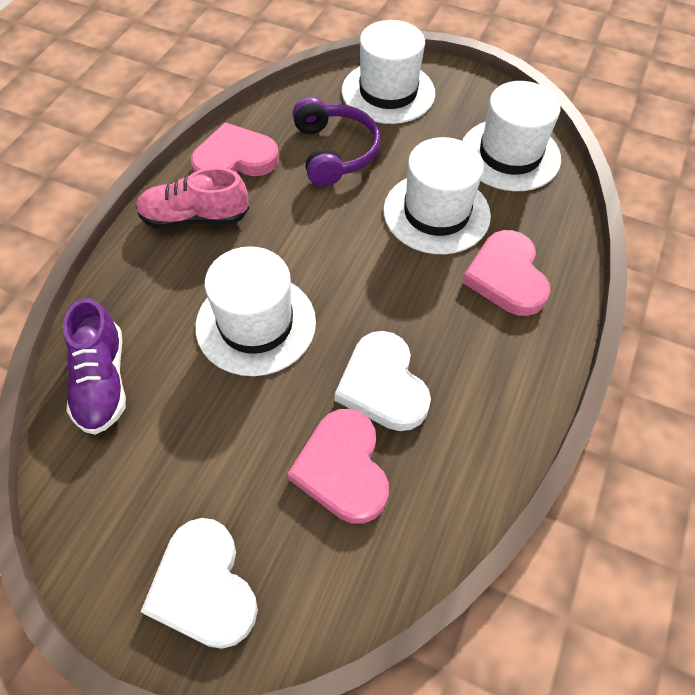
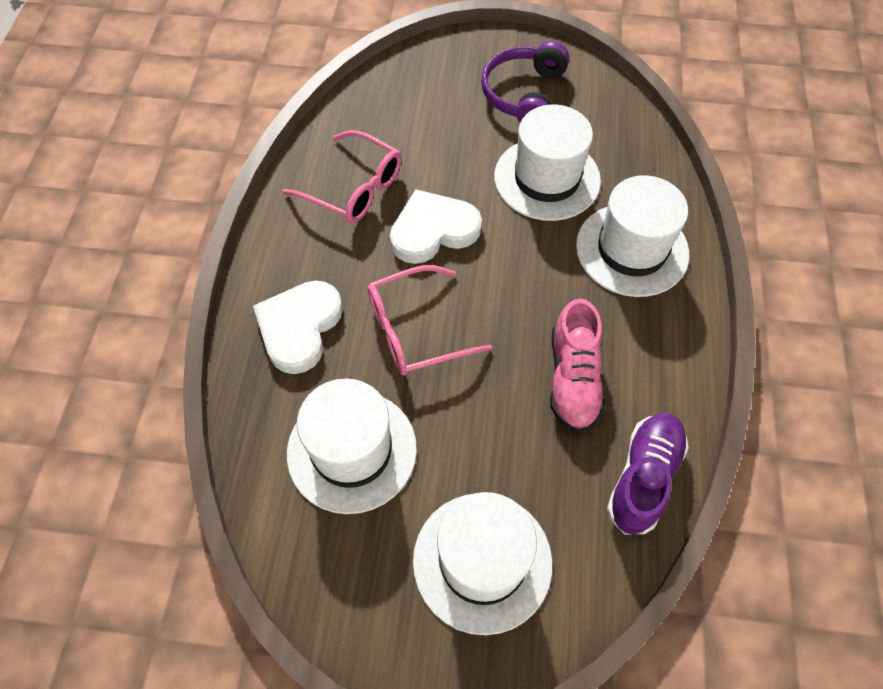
pink glasses: 0 -> 2
pink heart: 3 -> 0

